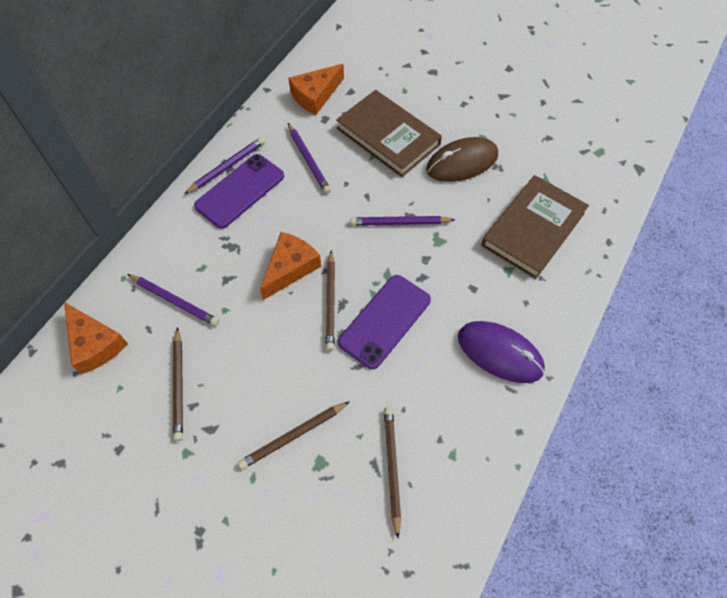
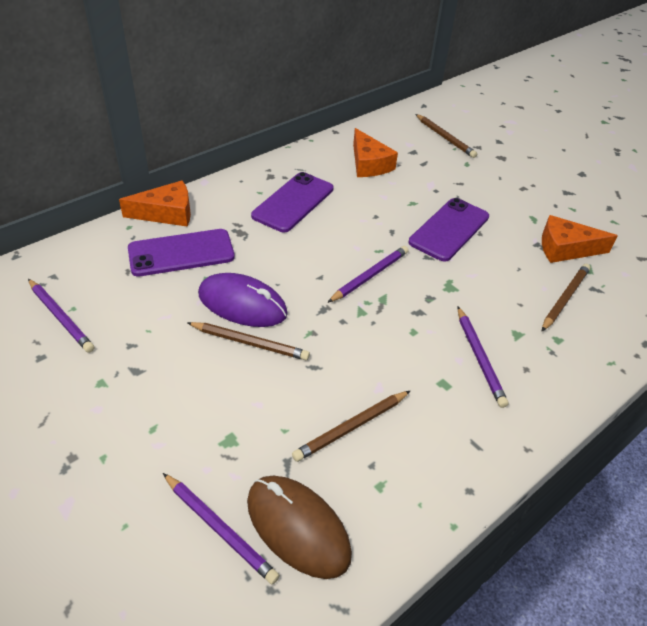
brown book: 2 -> 0
purple phone: 2 -> 3

